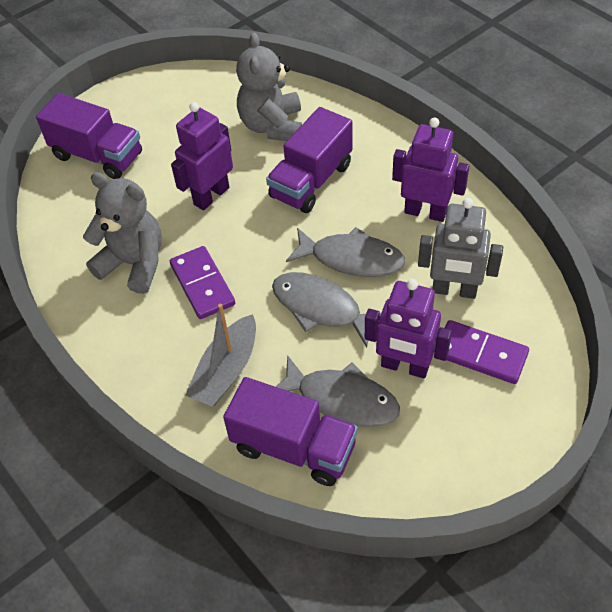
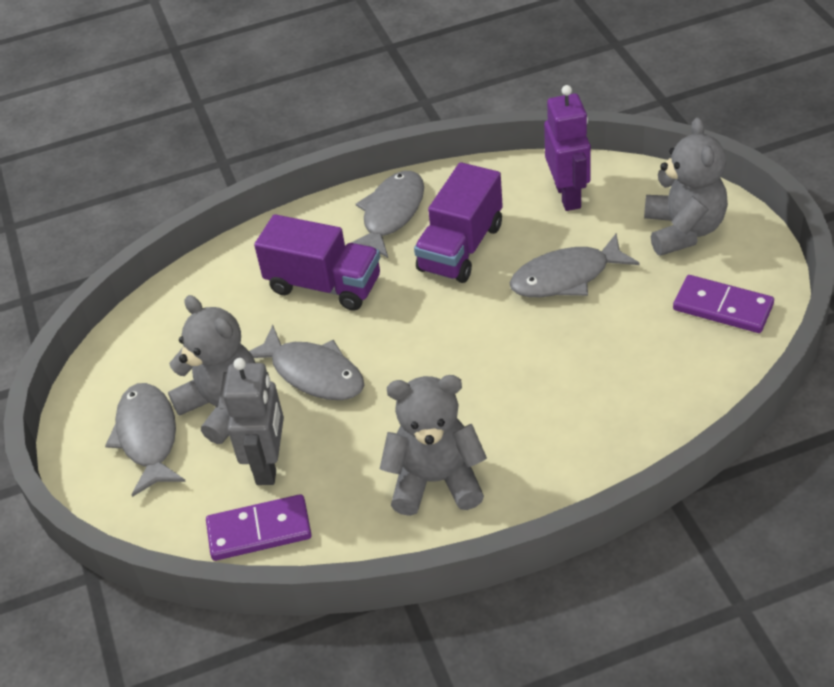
grey boat: 1 -> 0
grey fish: 3 -> 4
grey teddy bear: 2 -> 3
purple robot: 3 -> 1
purple truck: 3 -> 2

